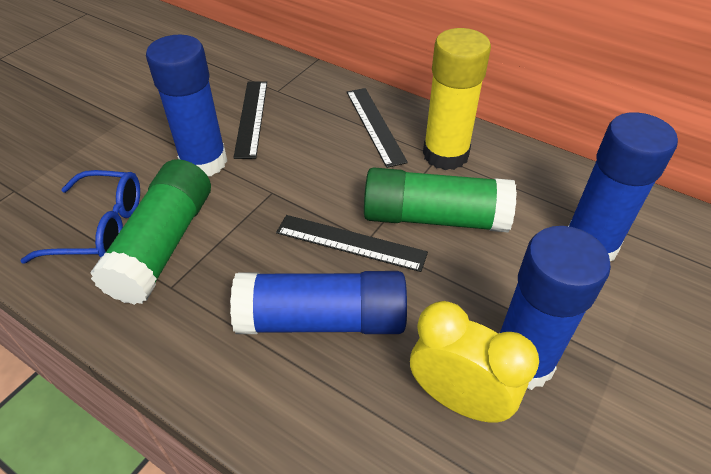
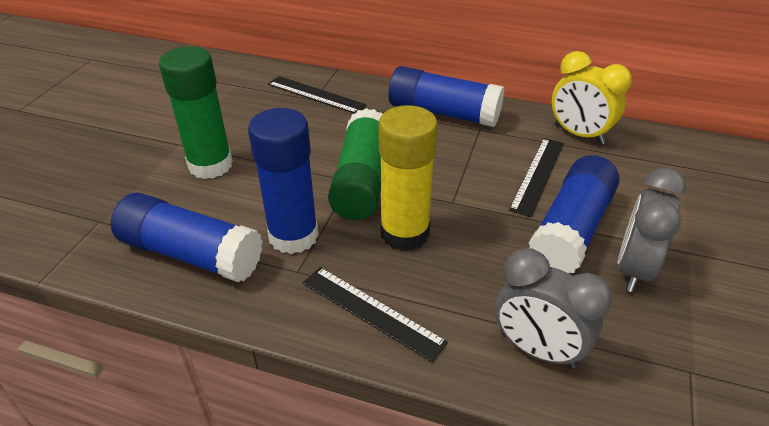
blue glasses: 1 -> 0
grey clock: 0 -> 2

